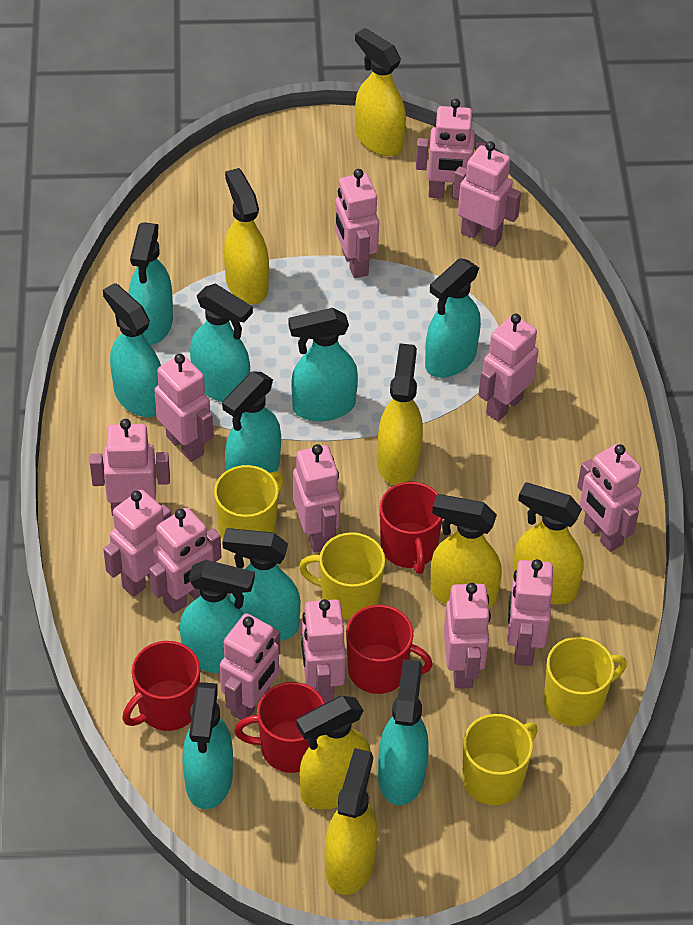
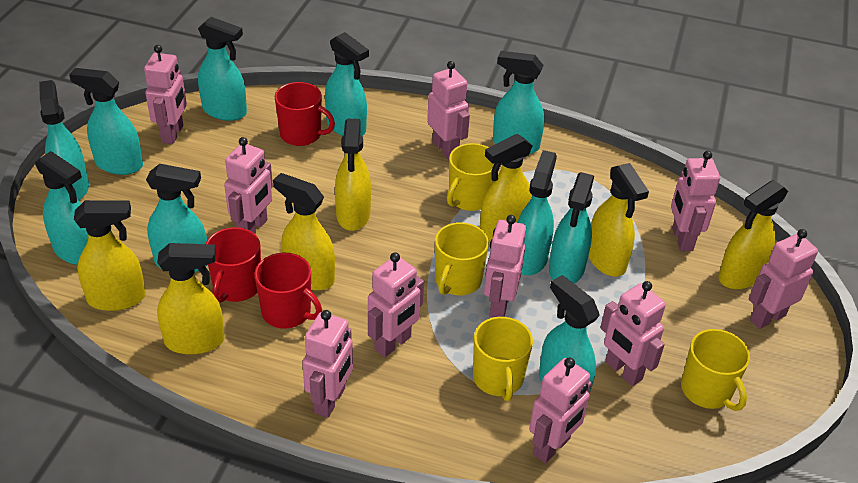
pink robot: 14 -> 10
red mug: 4 -> 3

